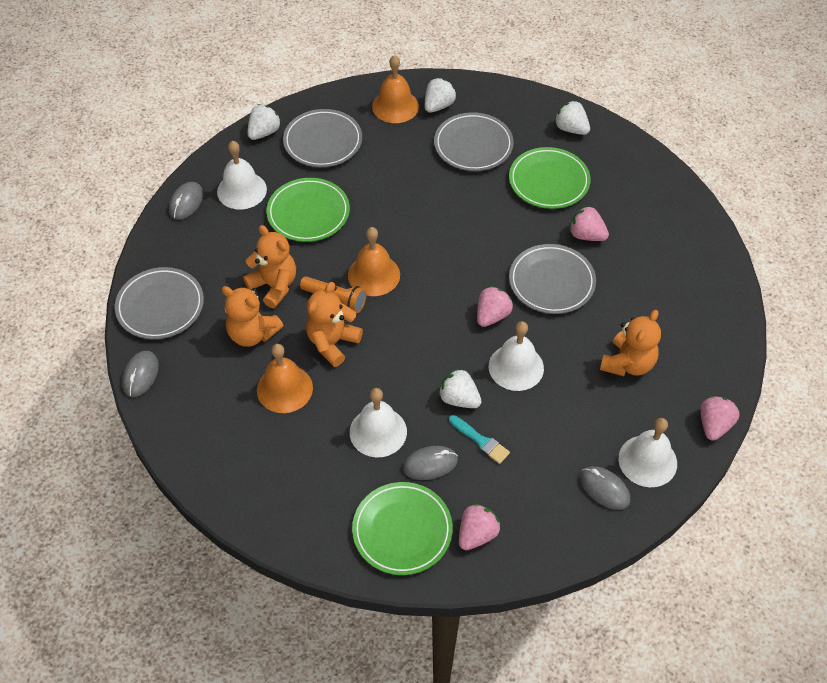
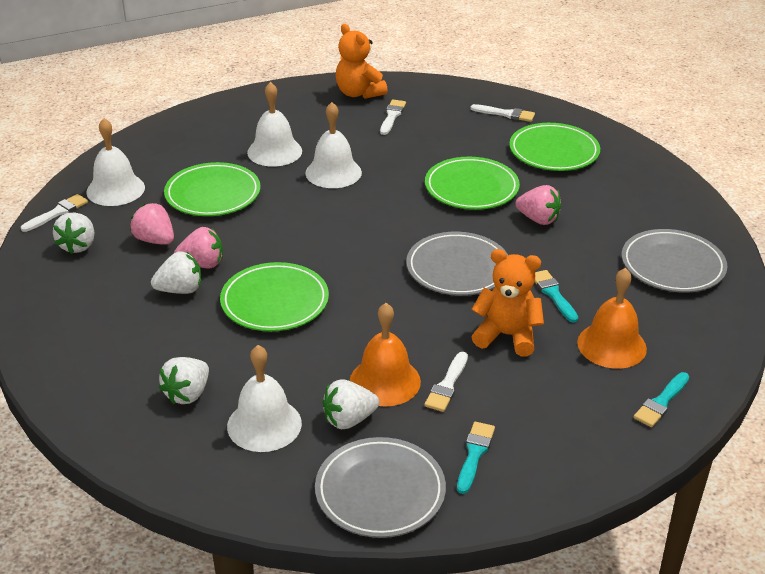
green plate: 3 -> 4
grey mouse: 4 -> 0
grey plate: 4 -> 3
orange bell: 3 -> 2
orange flashlight: 1 -> 0
orange teddy bear: 4 -> 2
pink strawberry: 4 -> 3
turquoise brush: 1 -> 3
white brush: 0 -> 4

